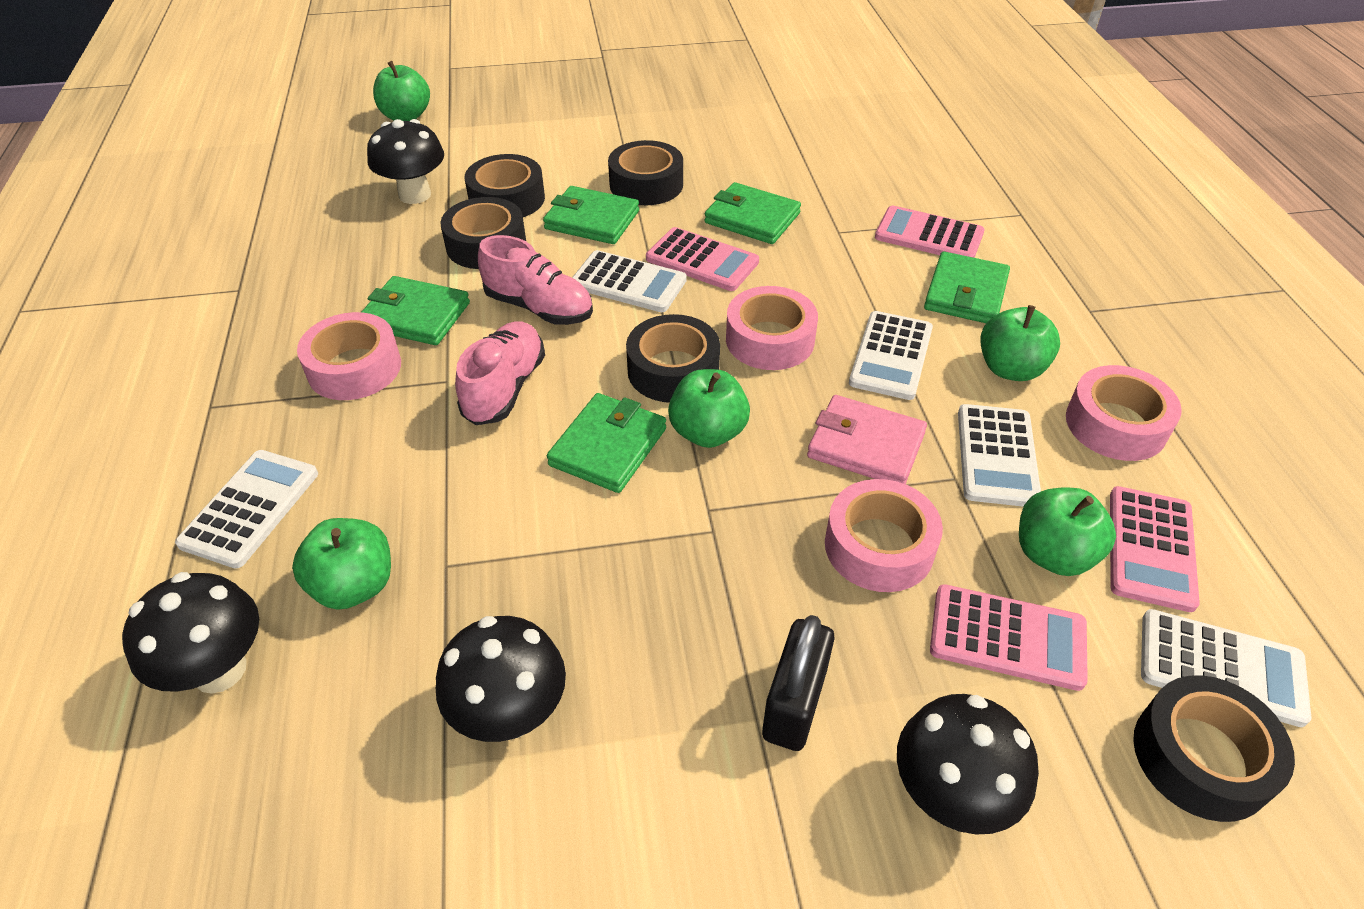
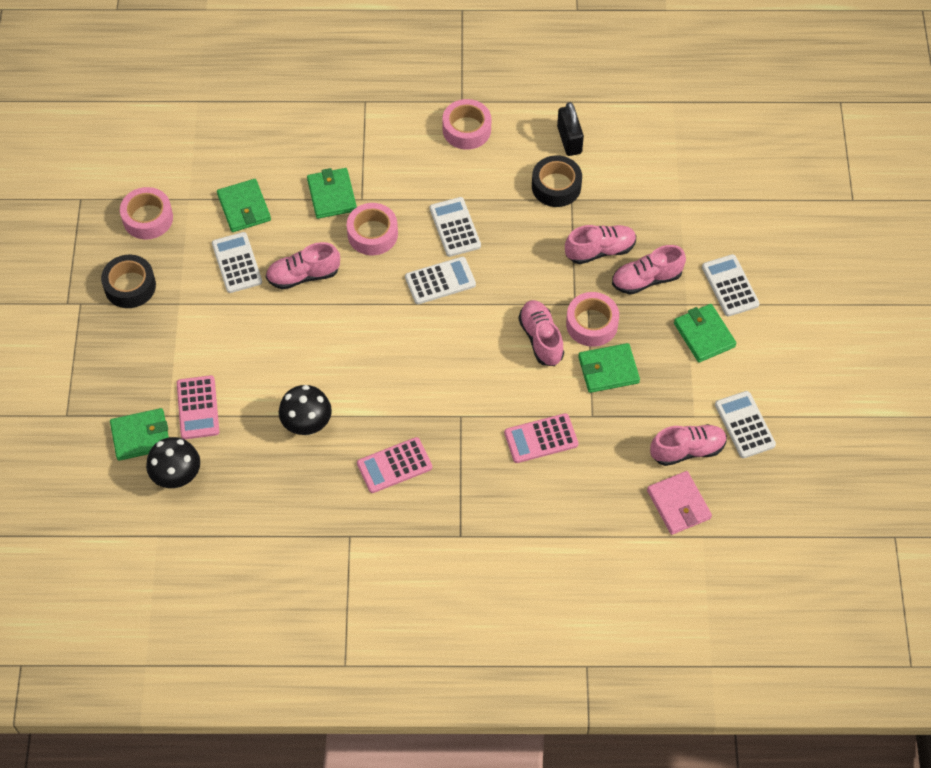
black mushroom: 4 -> 2
black tape: 5 -> 2
green apple: 5 -> 0
pink calculator: 4 -> 3
pink shoe: 2 -> 5

